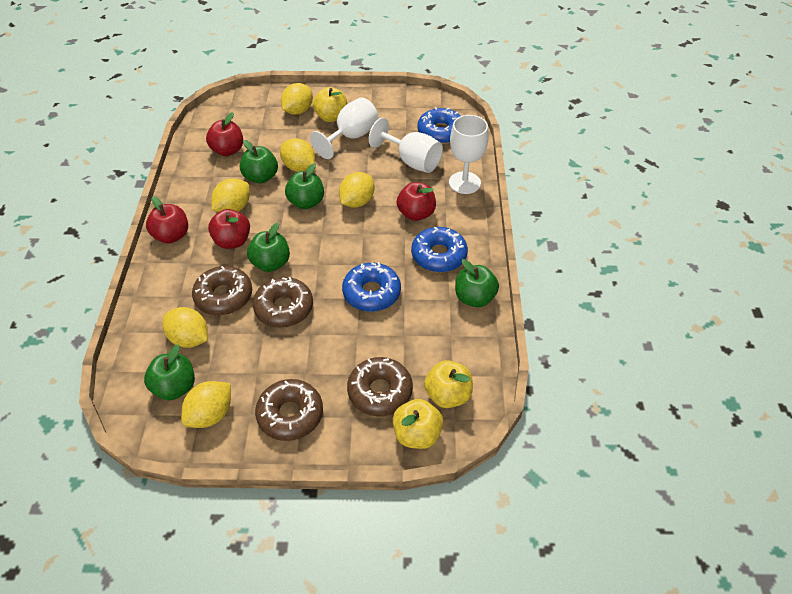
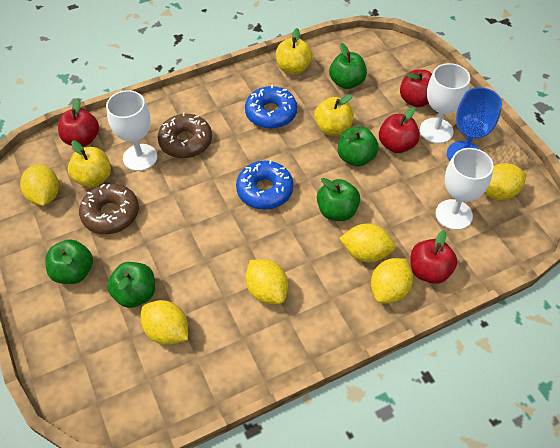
blue donut: 3 -> 2
blue goblet: 0 -> 1
brown donut: 4 -> 2

